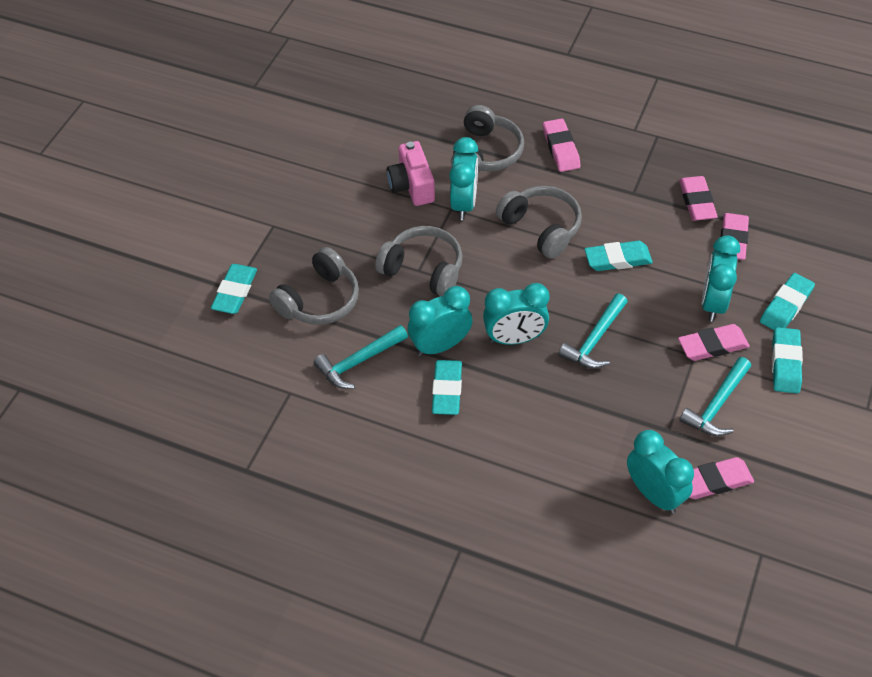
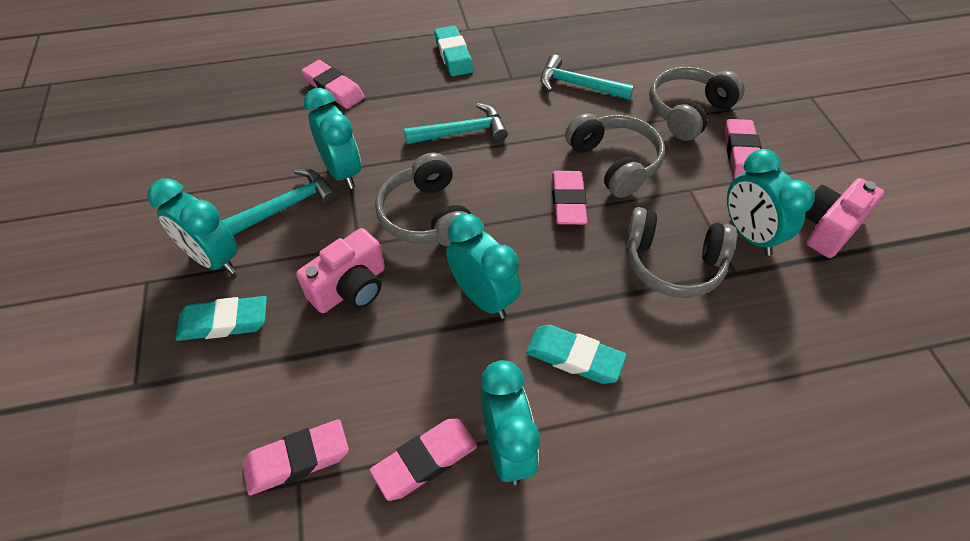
pink camera: 1 -> 2
turquoise eraser: 5 -> 3

